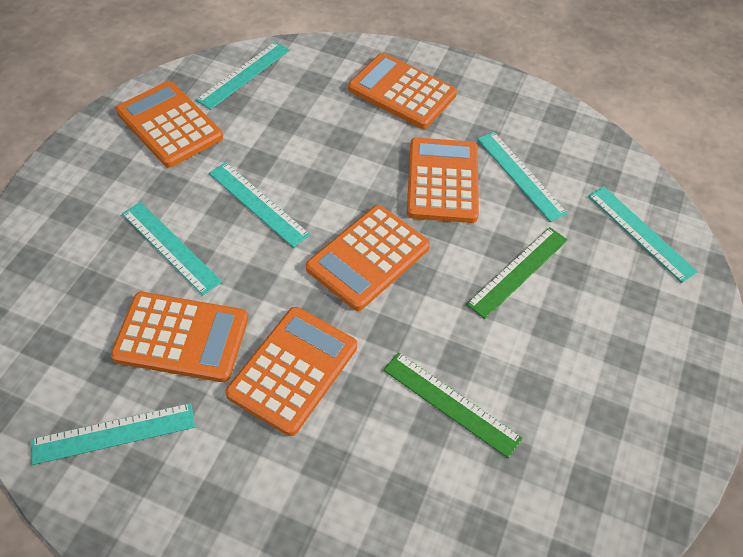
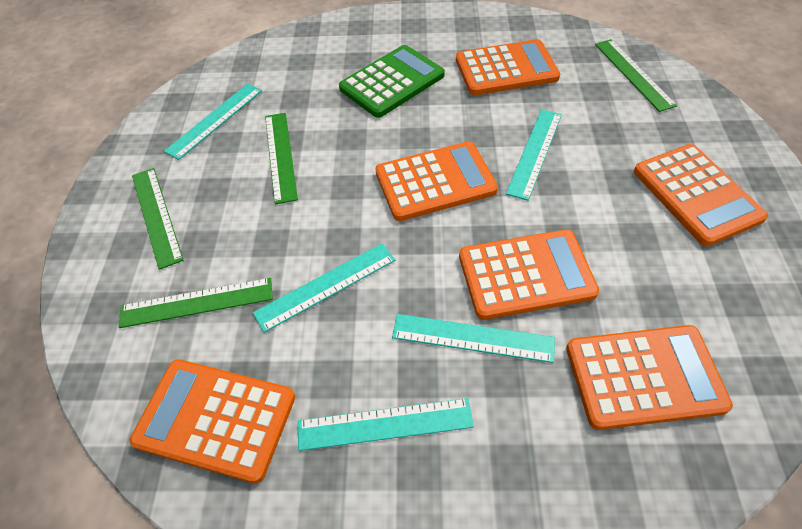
green calculator: 0 -> 1
green ruler: 2 -> 4
turquoise ruler: 6 -> 5

